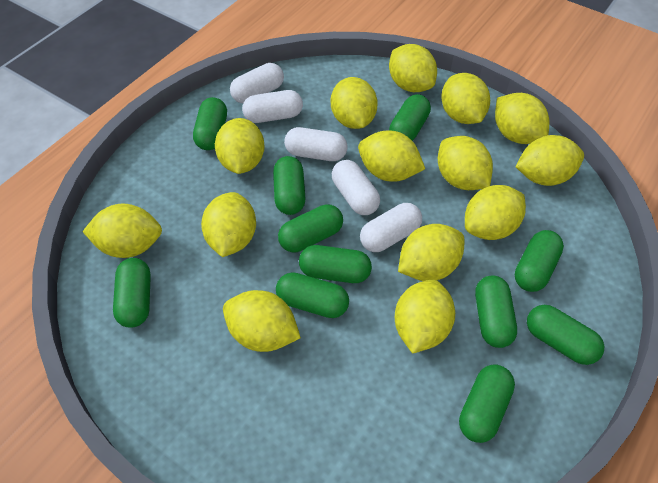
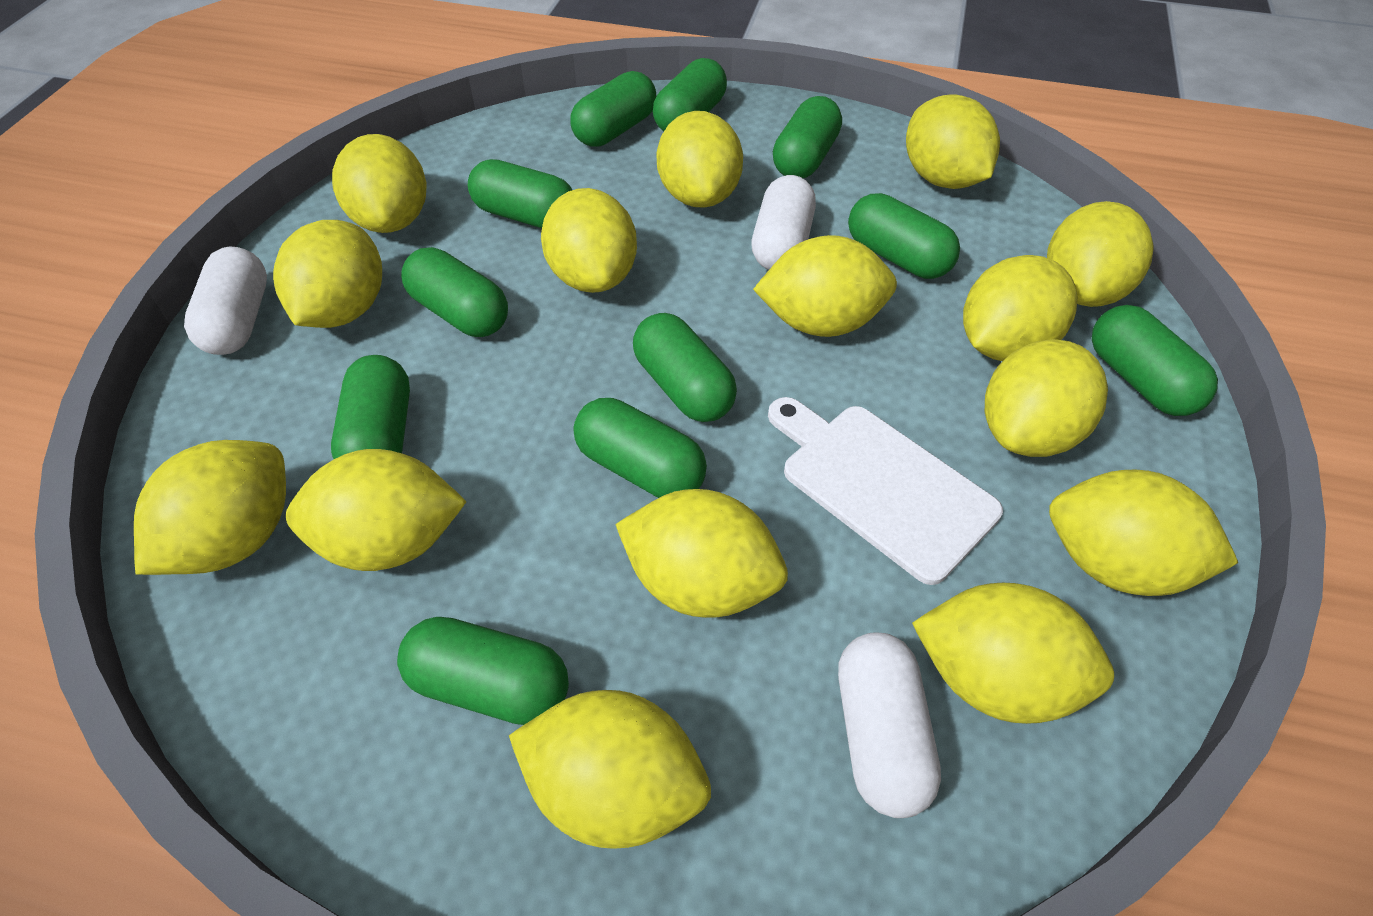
white capsule: 5 -> 3
white cutting board: 0 -> 1
yellow lemon: 14 -> 15

